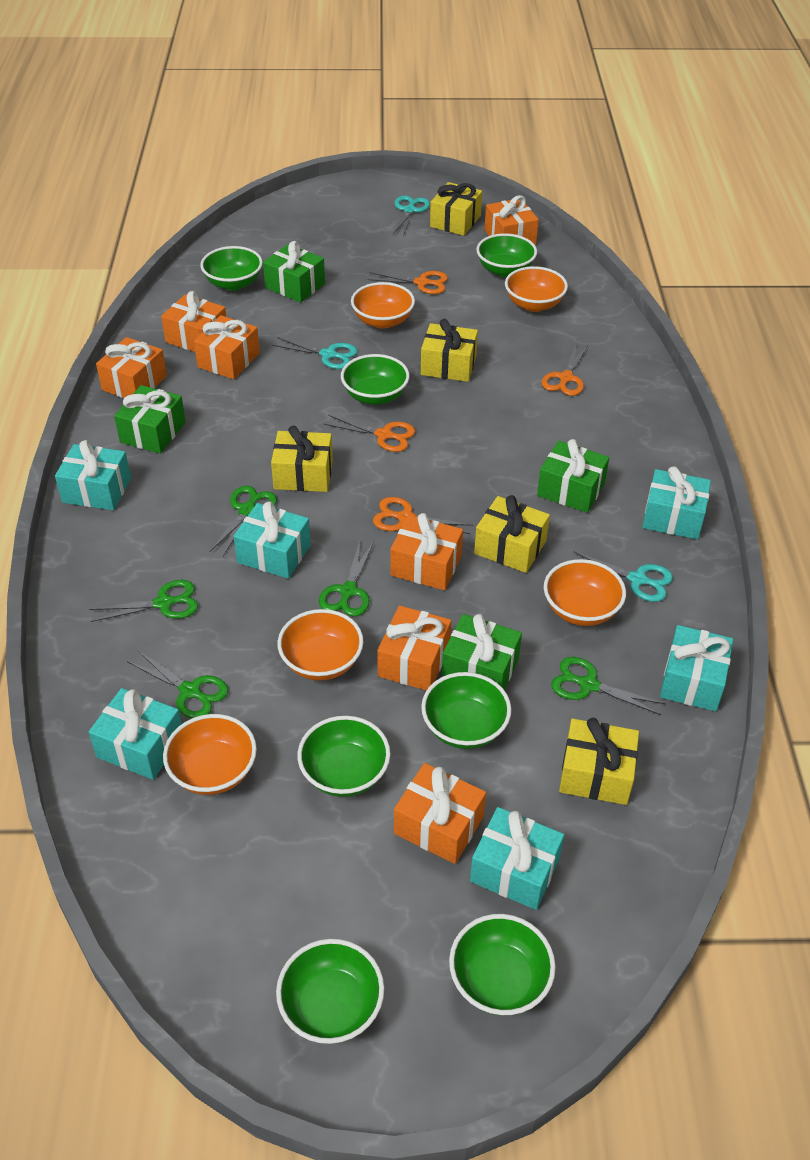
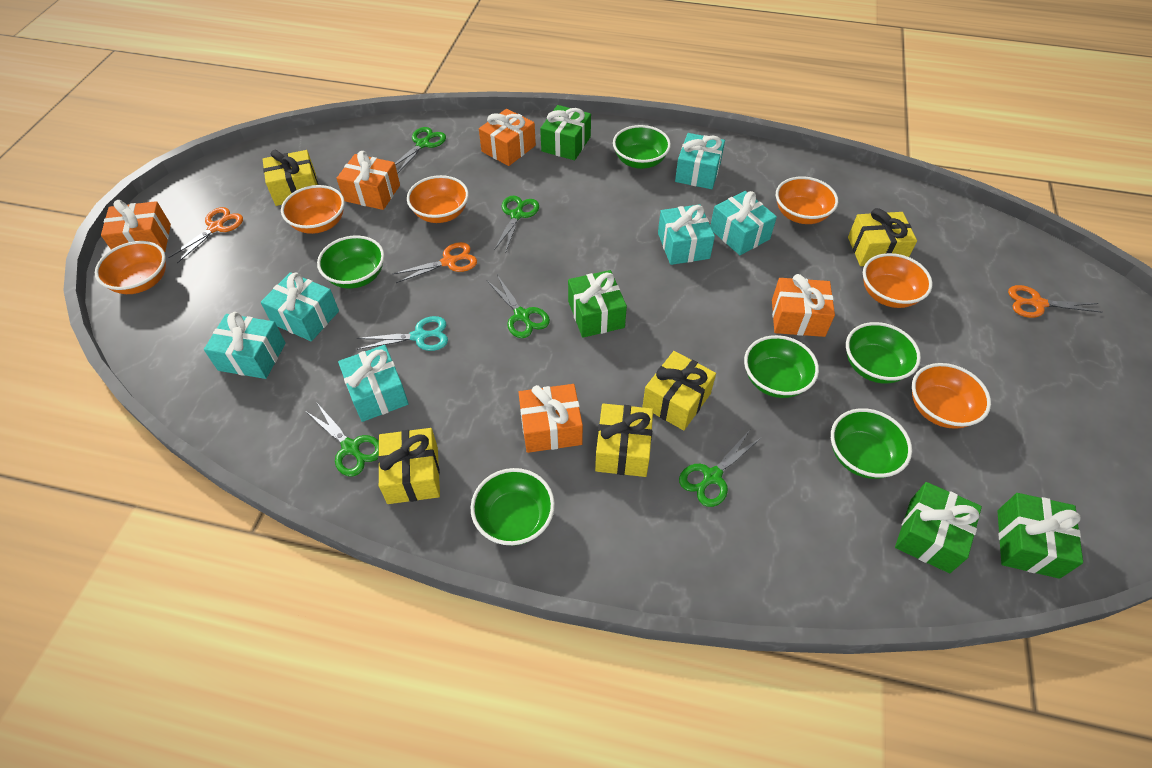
green bowl: 7 -> 6
orange bowl: 5 -> 6
orange gift: 7 -> 5
orange scissors: 4 -> 3
turquoise scissors: 3 -> 1

